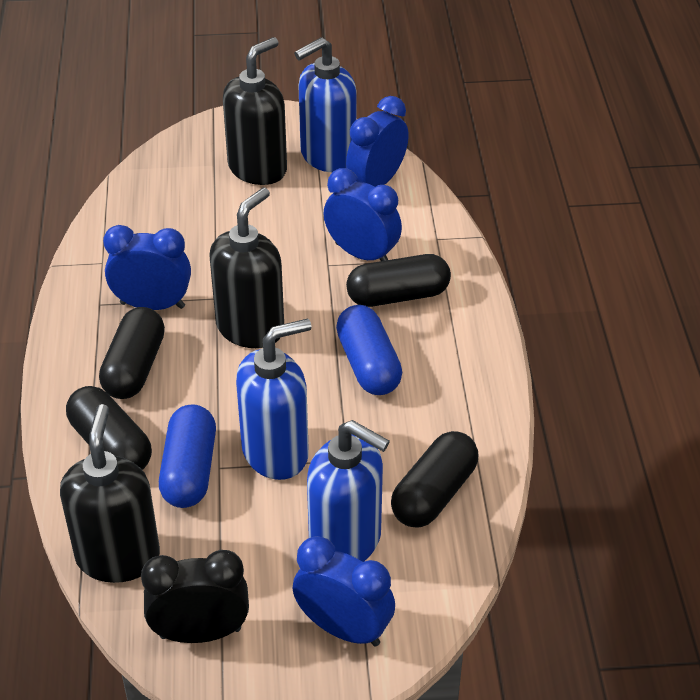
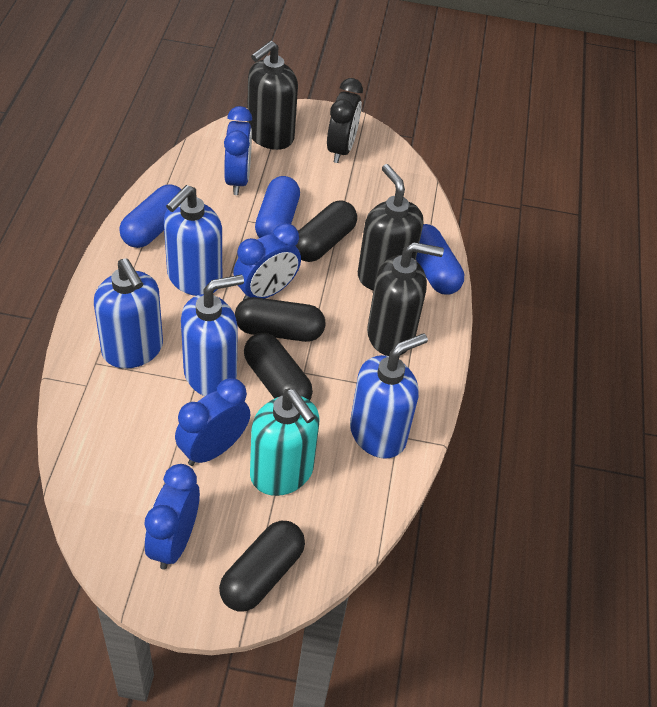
blue capsule: 2 -> 3
blue soap dispenser: 3 -> 4
turquoise soap dispenser: 0 -> 1

